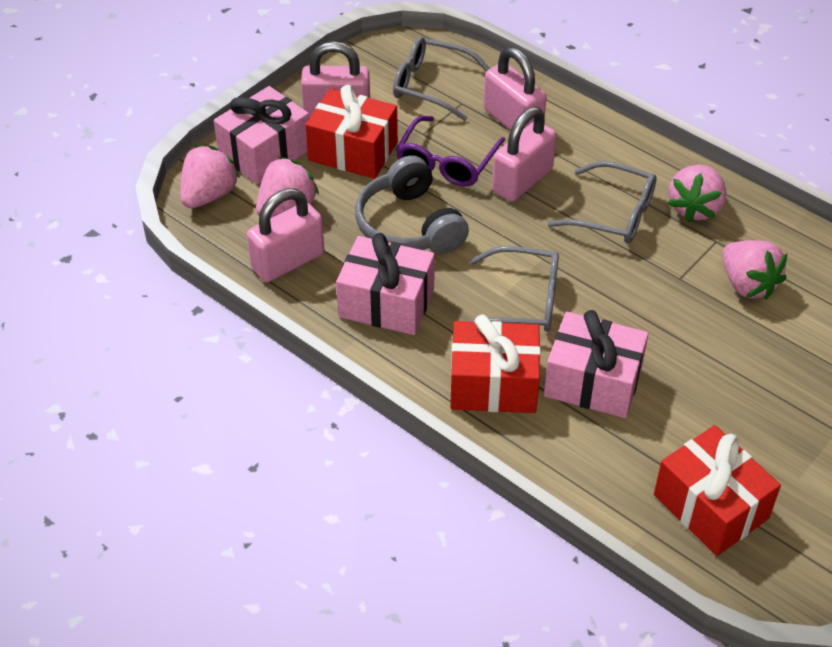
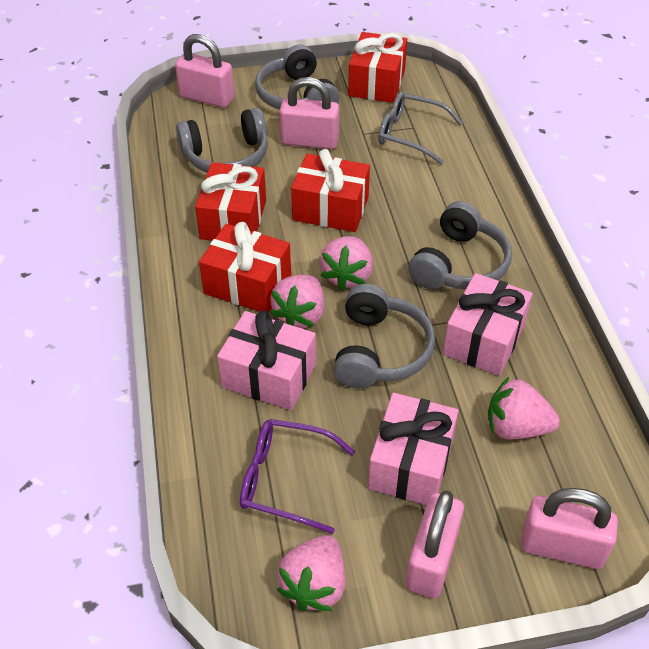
grey glasses: 3 -> 1
grey headphones: 1 -> 4
red gift: 3 -> 4

